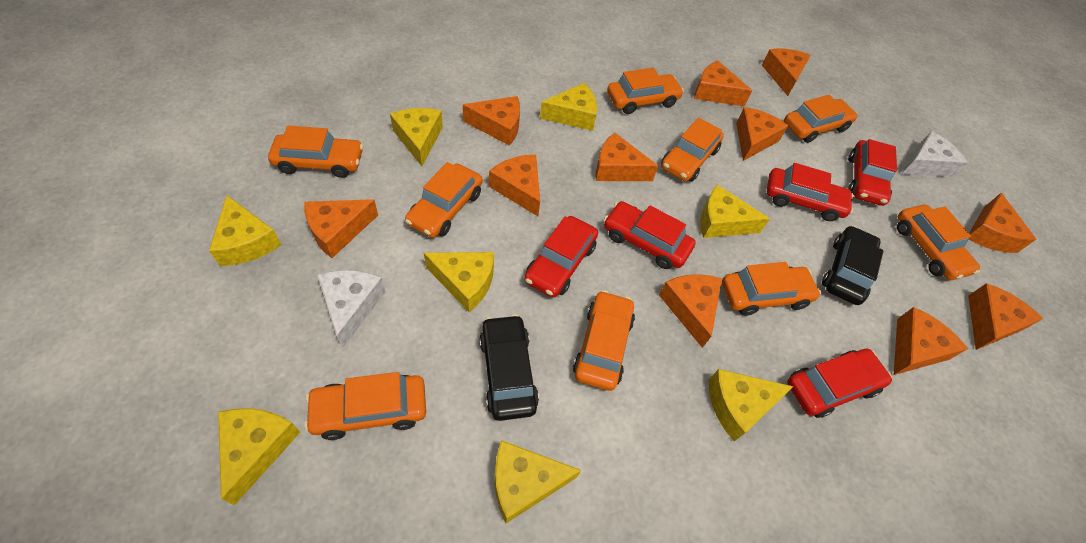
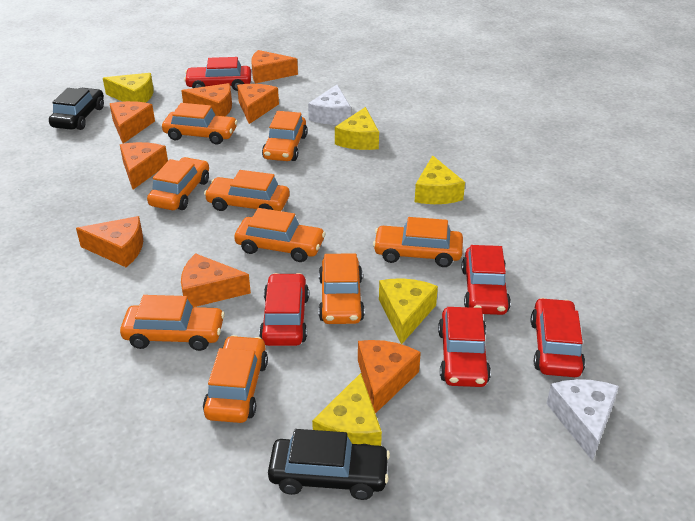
orange cheese: 11 -> 8
yellow cheese: 8 -> 5

